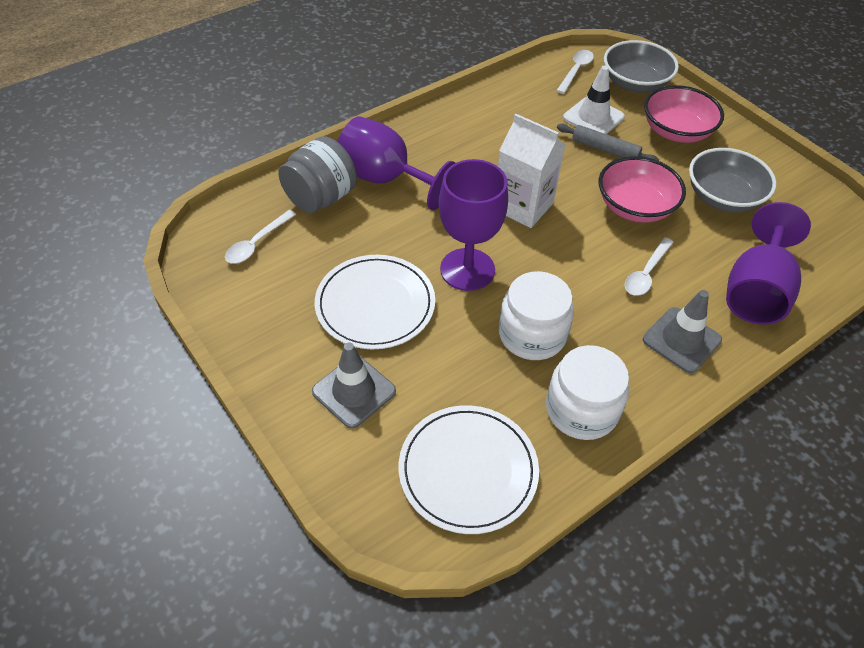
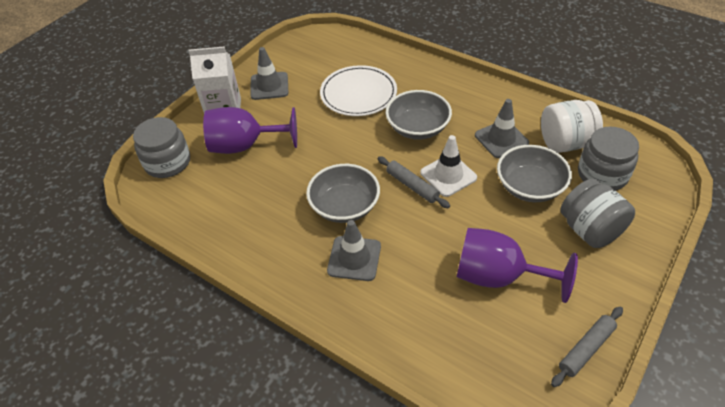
grey bowl: 2 -> 3
grey jar: 1 -> 3
grey rolling pin: 1 -> 2
grey traffic cone: 2 -> 3
pink bowl: 2 -> 0
purple goblet: 3 -> 2
white jar: 2 -> 1
white plate: 2 -> 1
white spoon: 3 -> 0

